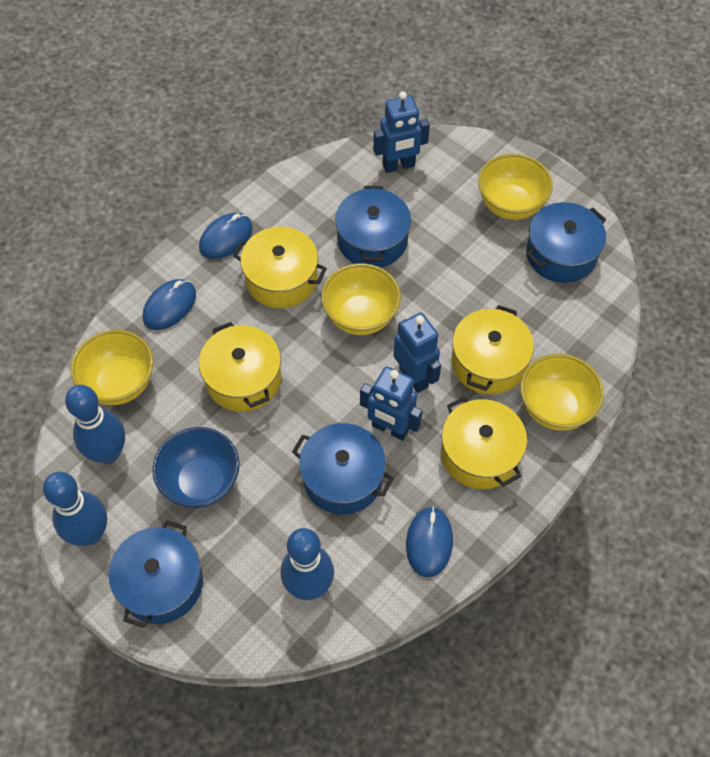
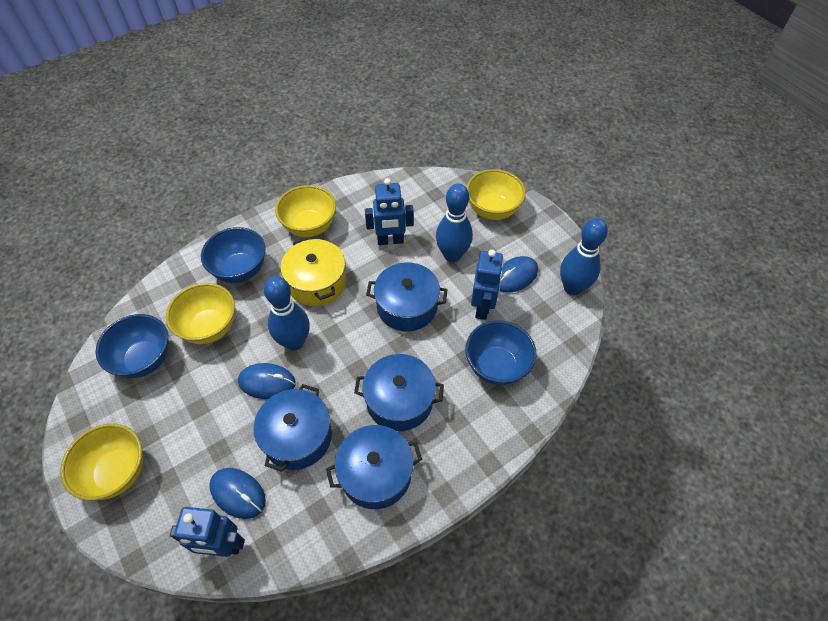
blue bowl: 1 -> 3
yellow pot: 4 -> 1

